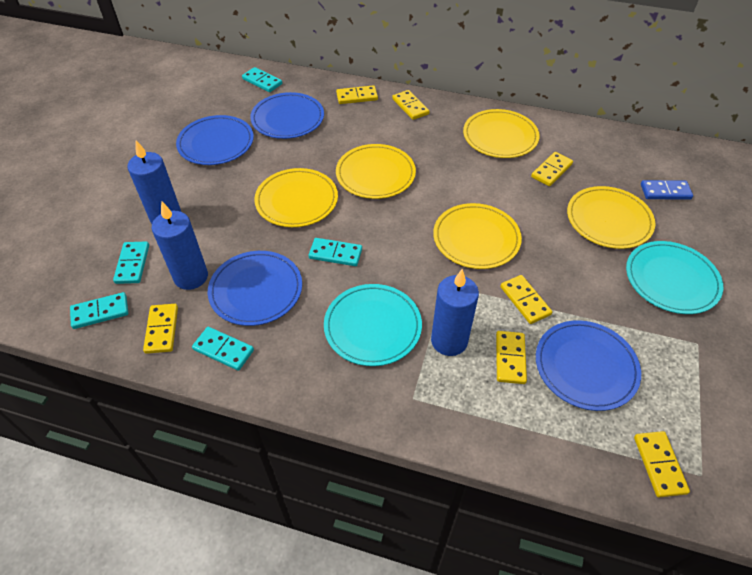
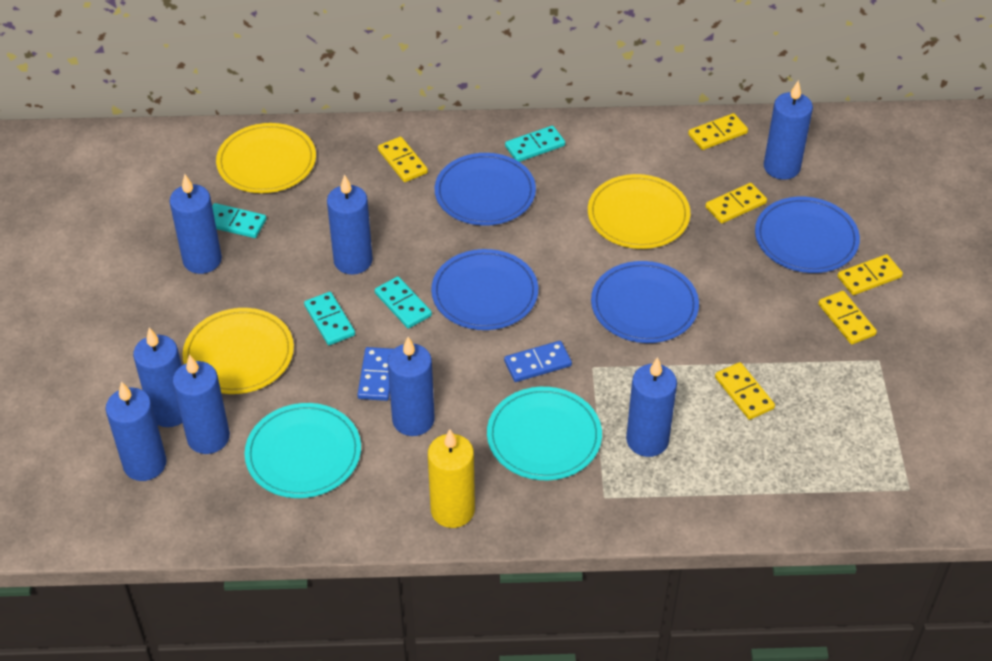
blue candle: 3 -> 8
blue domino: 1 -> 2
turquoise domino: 5 -> 4
yellow candle: 0 -> 1
yellow domino: 7 -> 6
yellow plate: 5 -> 3

